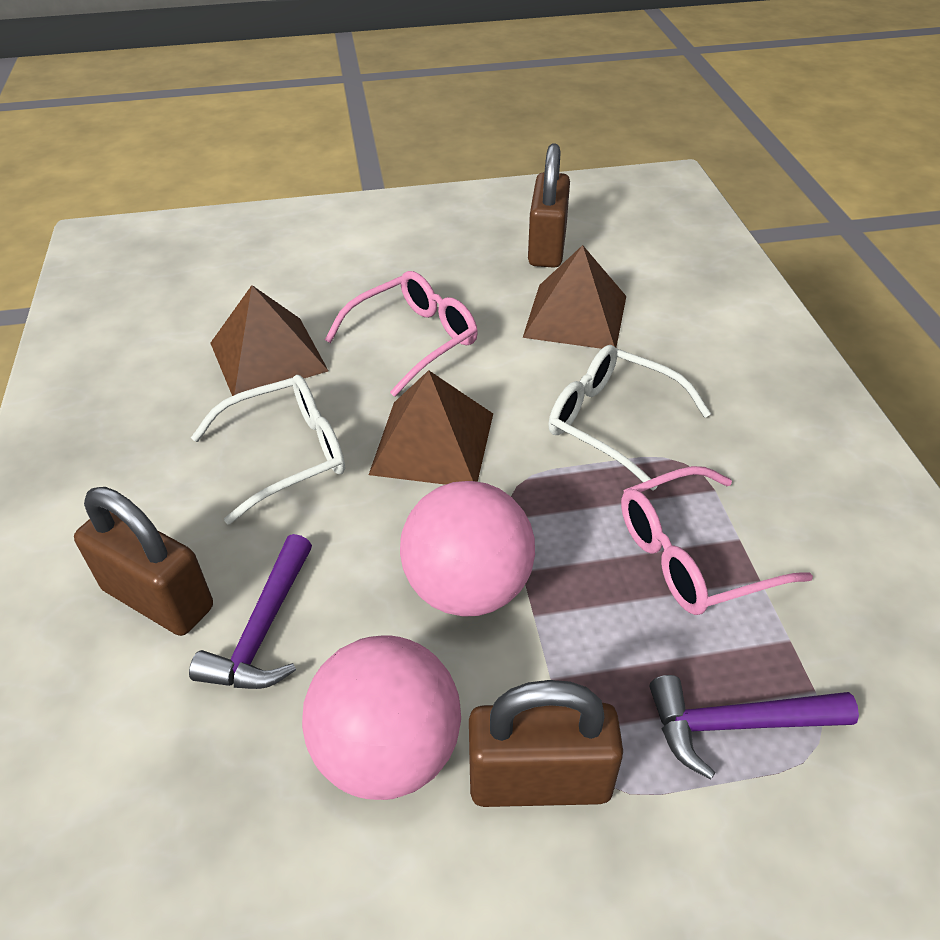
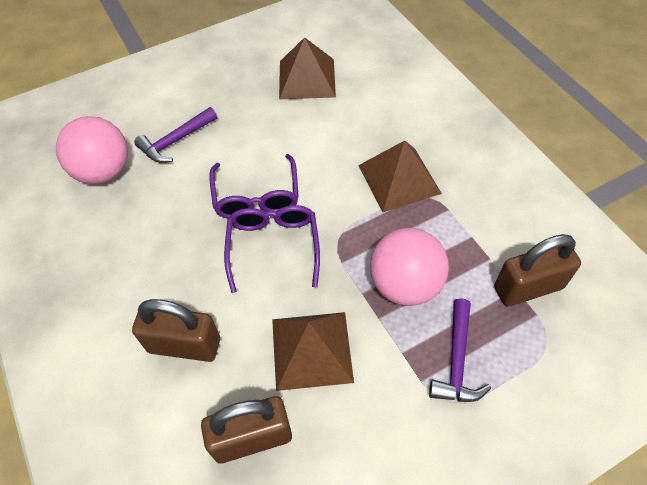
pink glasses: 2 -> 0
purple glasses: 0 -> 2
white glasses: 2 -> 0

